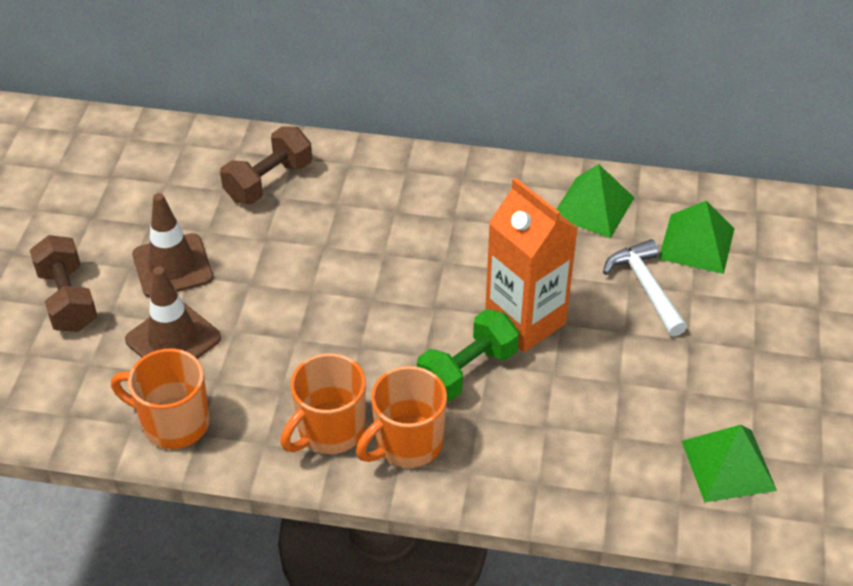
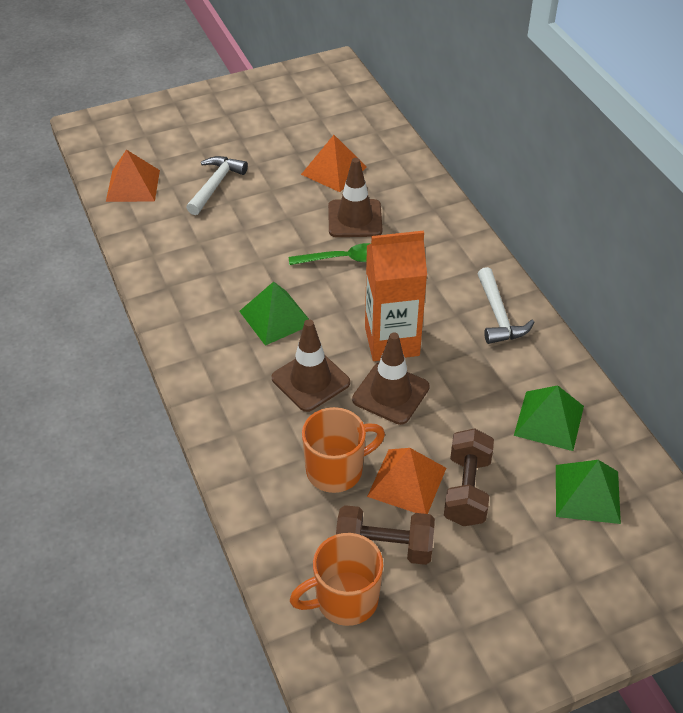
brown traffic cone: 2 -> 3
green dumbbell: 1 -> 0
green spoon: 0 -> 1
orange mug: 3 -> 2
orange pyramid: 0 -> 3
white hammer: 1 -> 2

